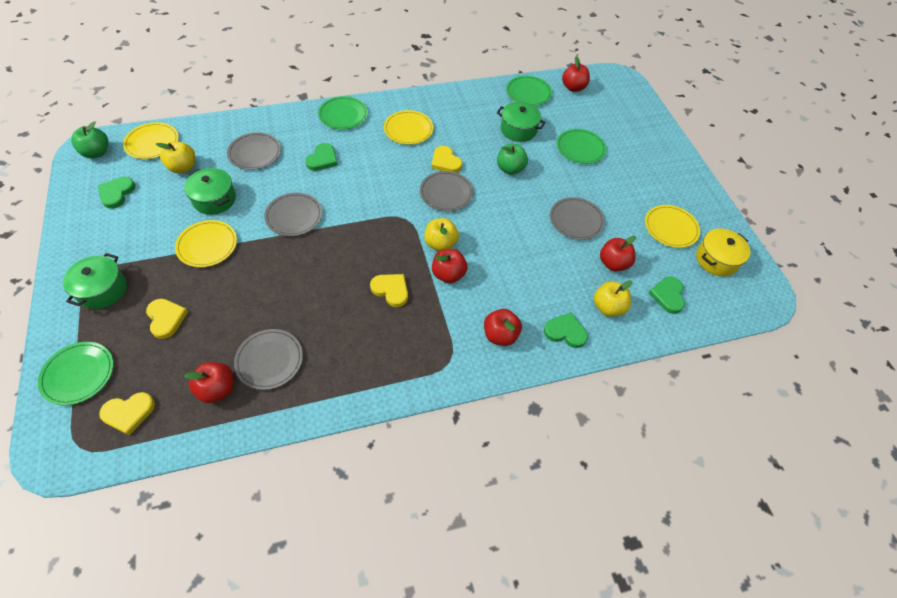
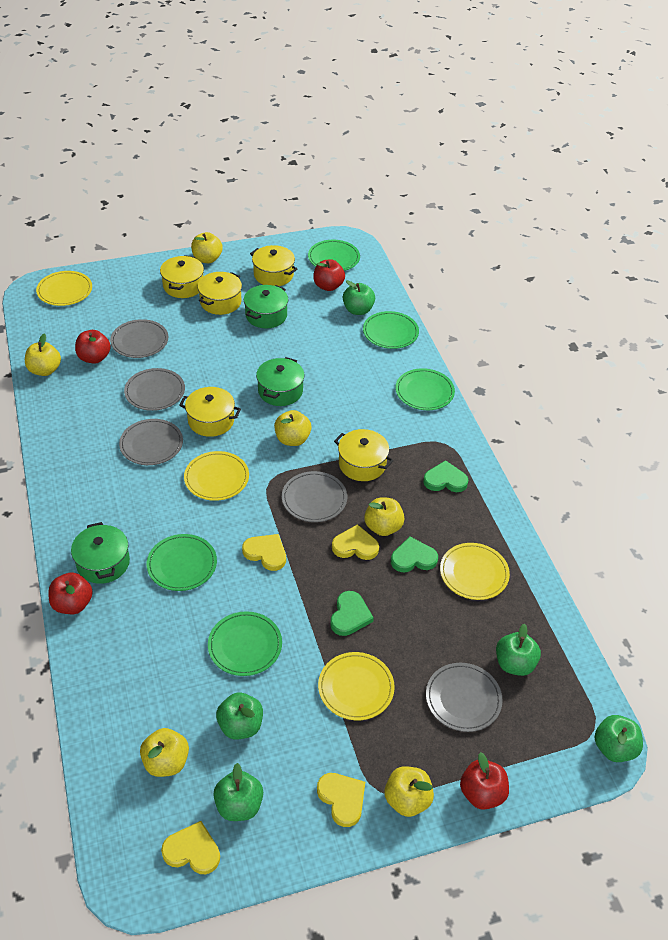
green apple: 2 -> 5
green heart: 4 -> 3
green plate: 4 -> 5
red apple: 5 -> 4
yellow apple: 3 -> 6
yellow pot: 1 -> 5

